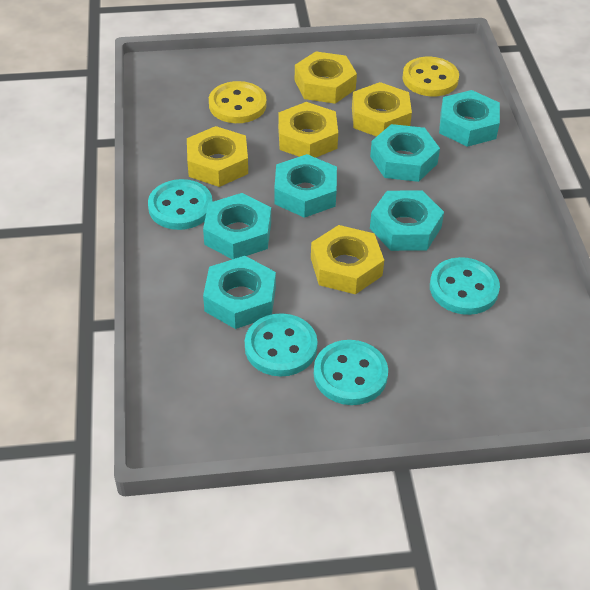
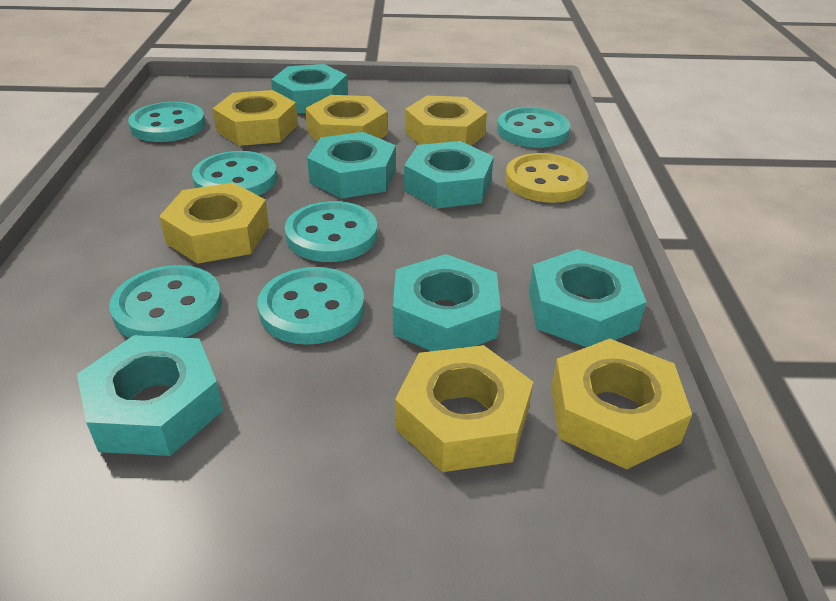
turquoise button: 4 -> 6
yellow button: 2 -> 1
yellow nut: 5 -> 6

